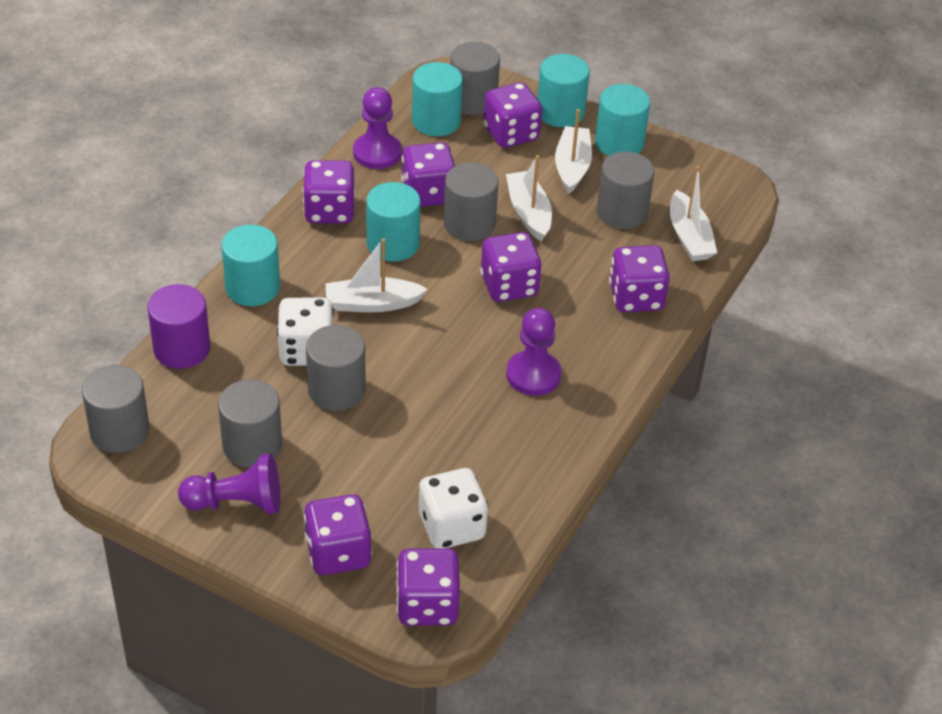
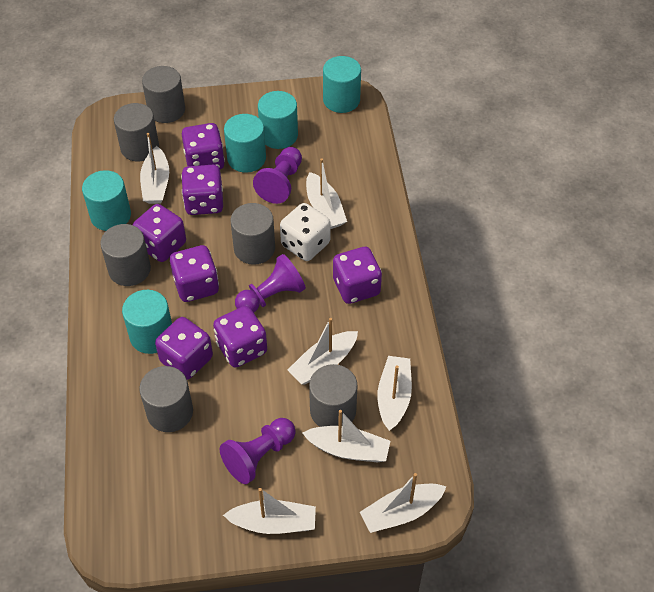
purple cylinder: 1 -> 0
white boat: 4 -> 7
white dice: 2 -> 1

